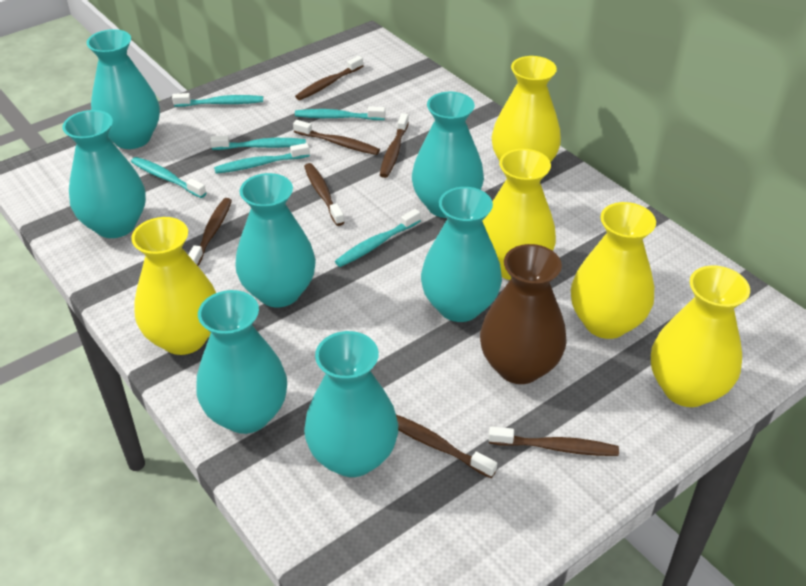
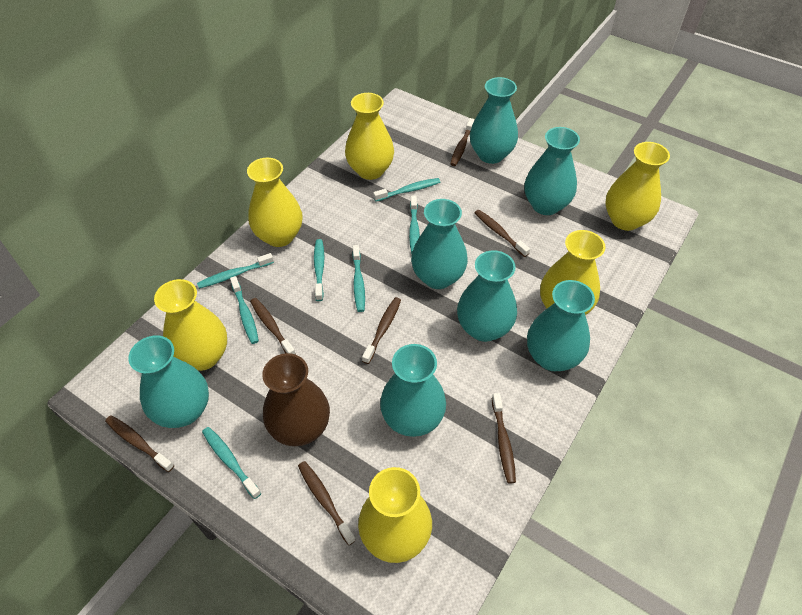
turquoise toothbrush: 6 -> 7
yellow vase: 5 -> 6

